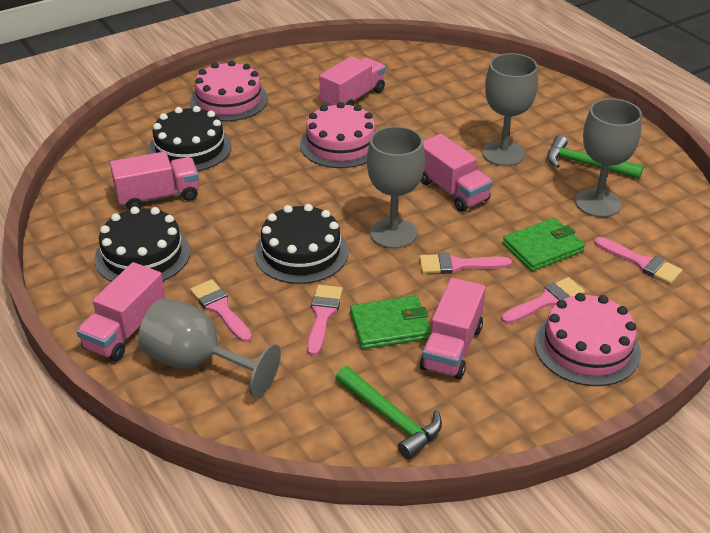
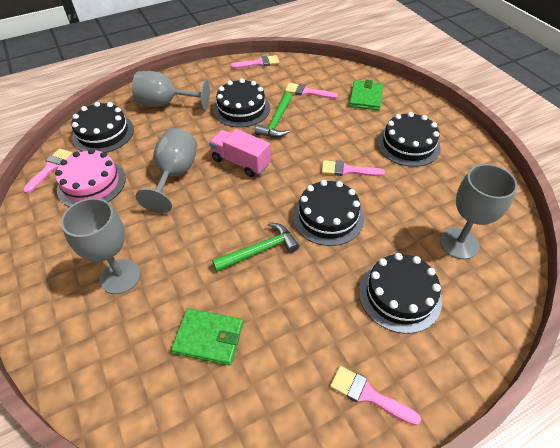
black cake: 3 -> 5
pink cake: 3 -> 1
pink truck: 5 -> 1

